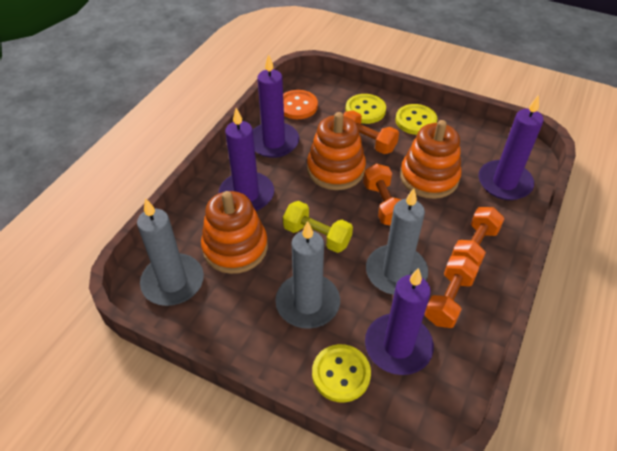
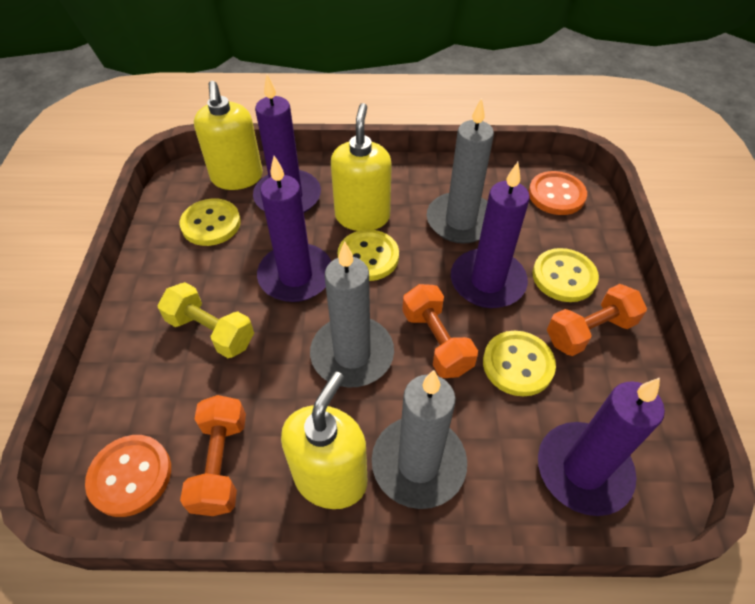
orange button: 1 -> 2
orange dumbbell: 4 -> 3
orange stacking toy: 3 -> 0
yellow button: 3 -> 4
yellow soap dispenser: 0 -> 3

